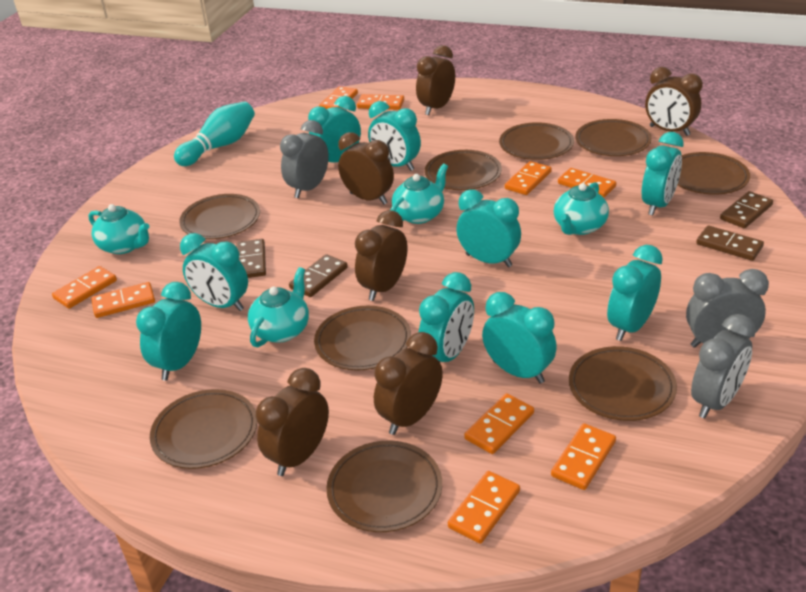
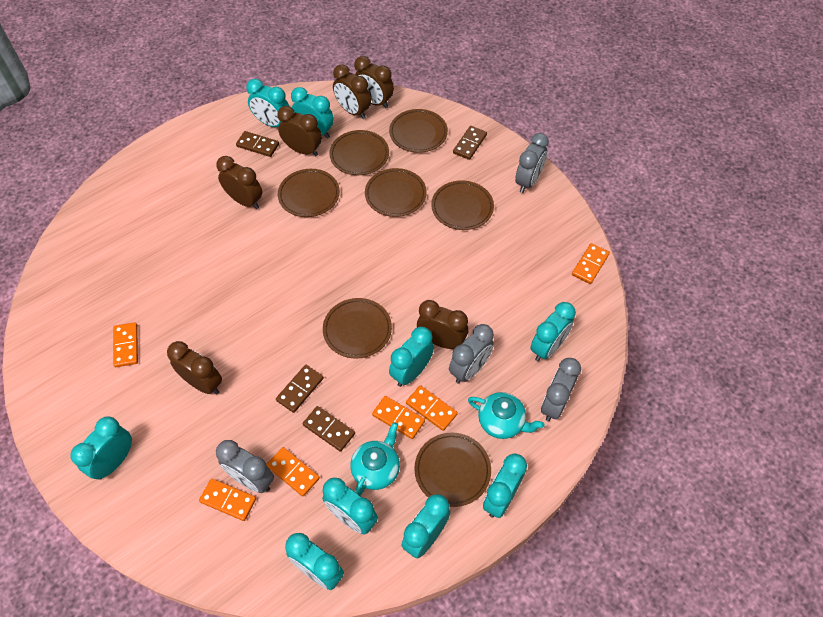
brown plate: 9 -> 7
grey clock: 3 -> 4
orange domino: 9 -> 6
turquoise bowling pin: 1 -> 0
turquoise teapot: 4 -> 2

